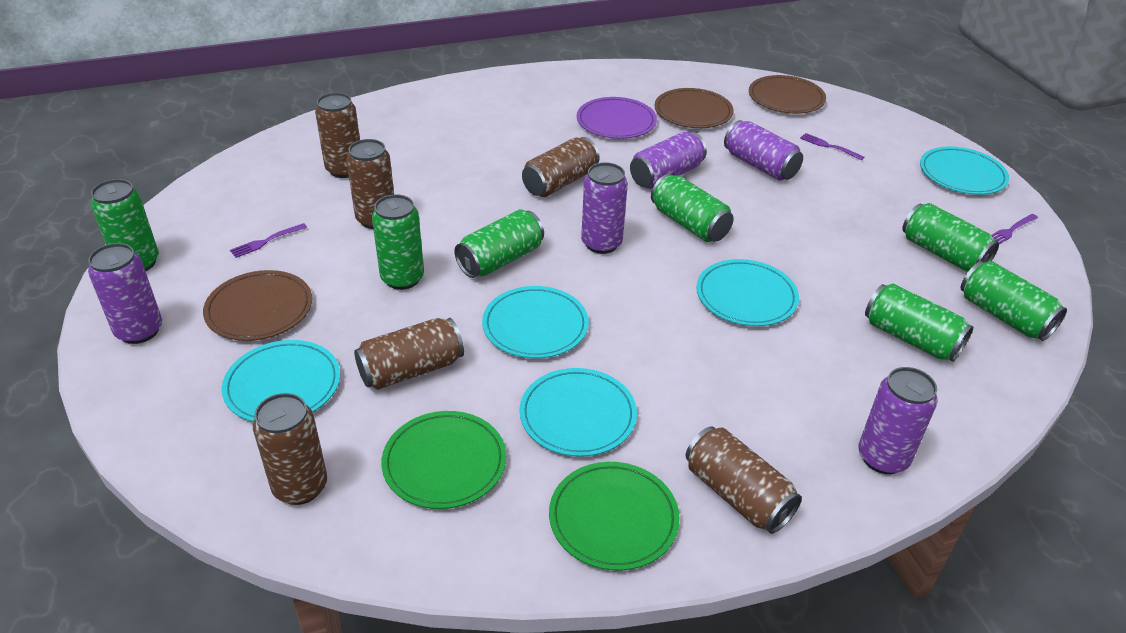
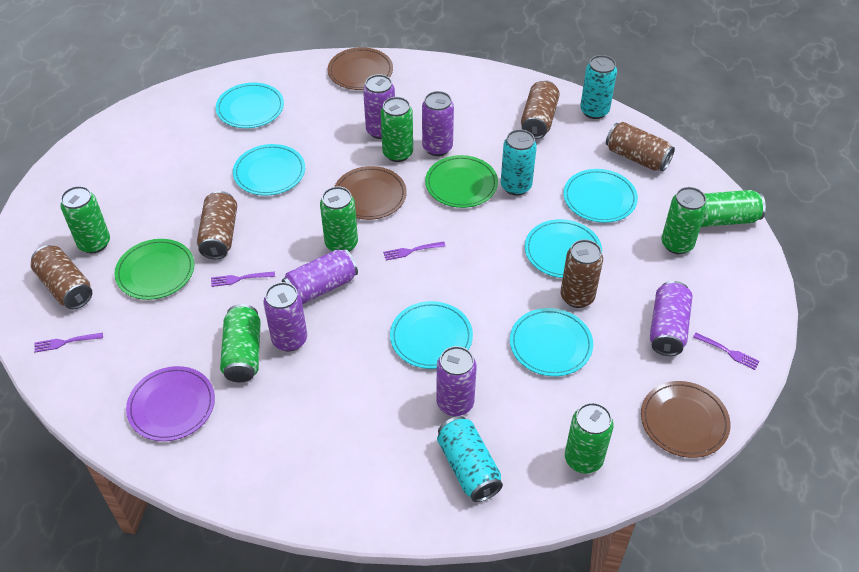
brown can: 6 -> 5
purple can: 5 -> 6
purple fork: 3 -> 4
turquoise can: 0 -> 3
turquoise plate: 5 -> 6

